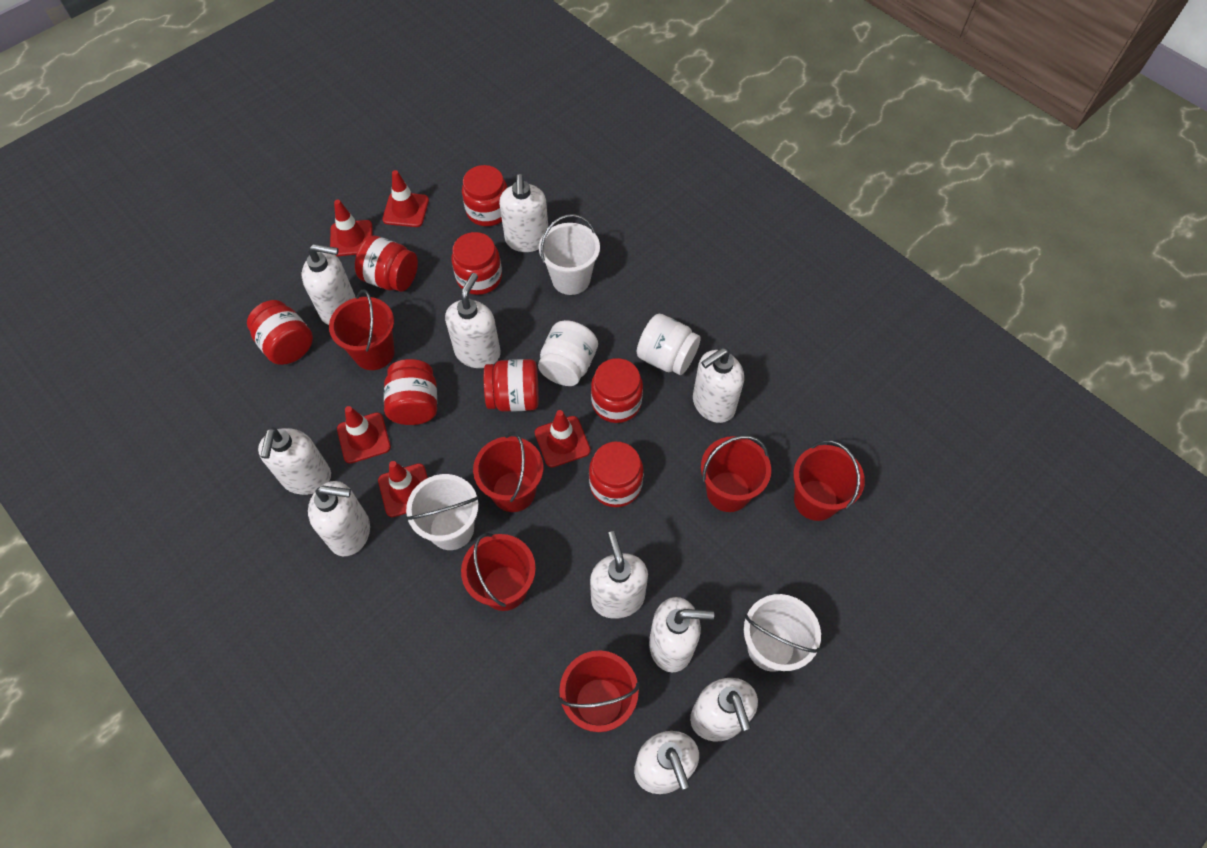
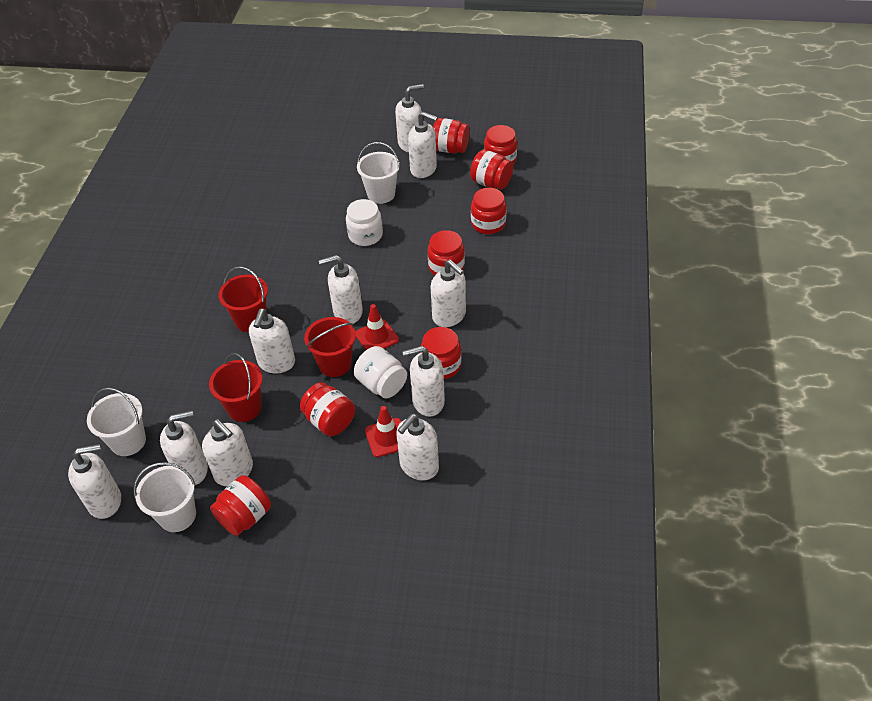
red bucket: 6 -> 3
red traffic cone: 5 -> 2

